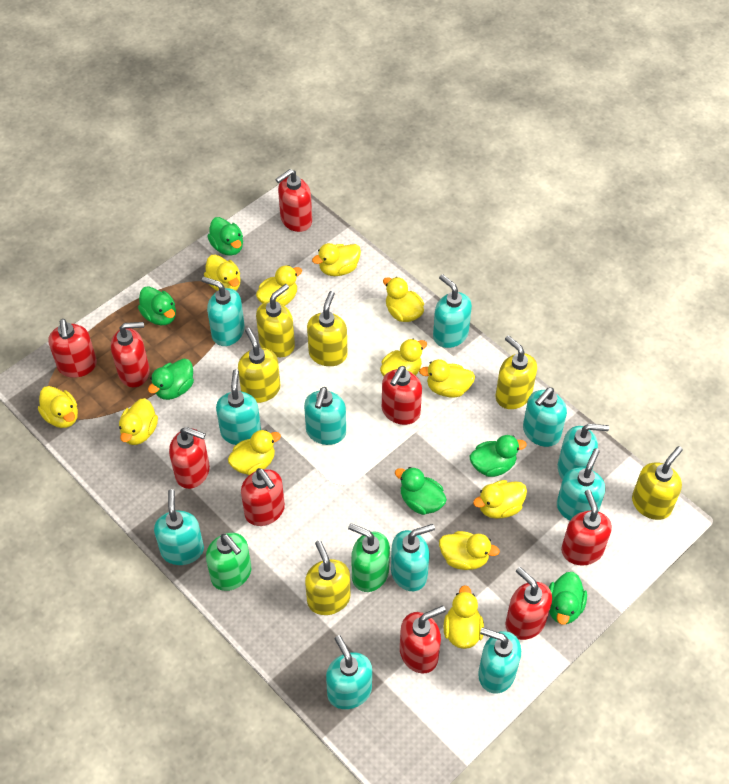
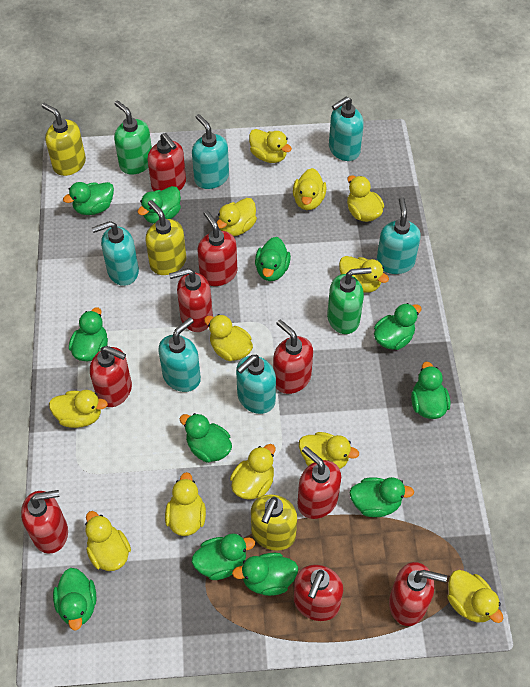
green duck: 6 -> 11
turquoise soap dispenser: 11 -> 6
yellow soap dispenser: 6 -> 3

